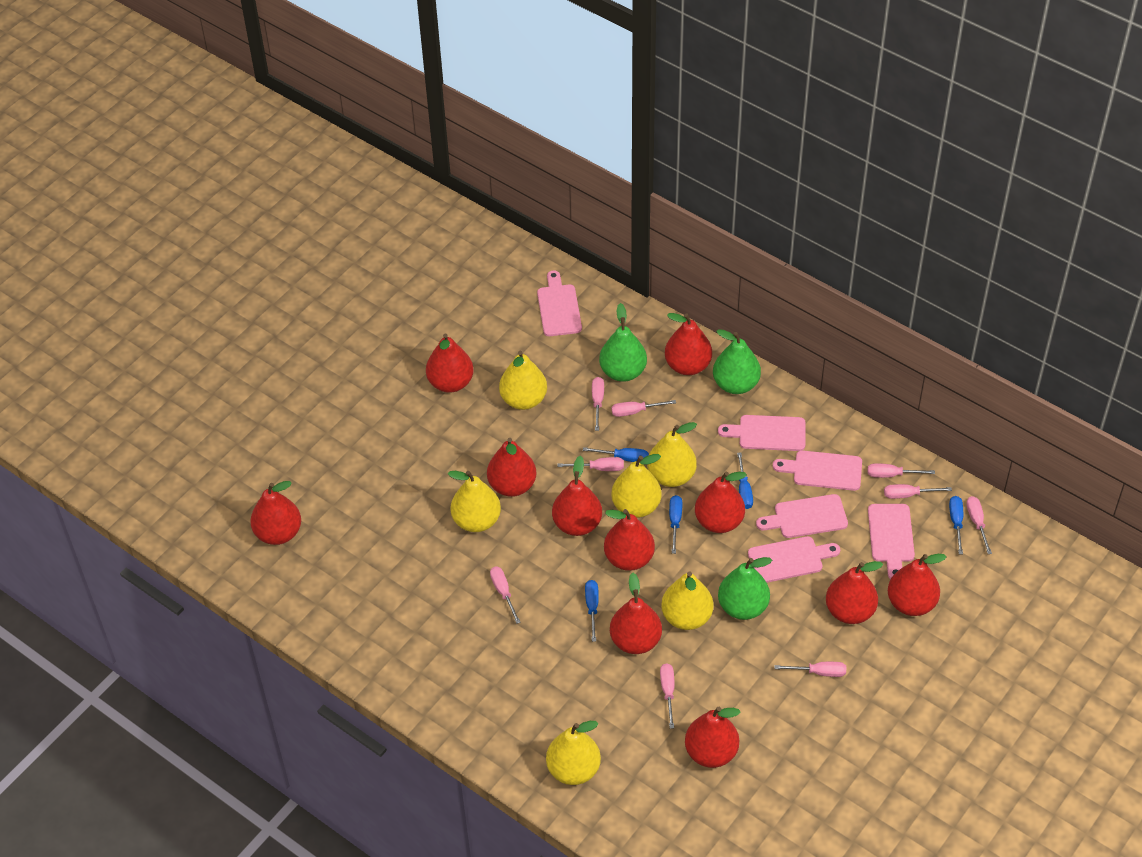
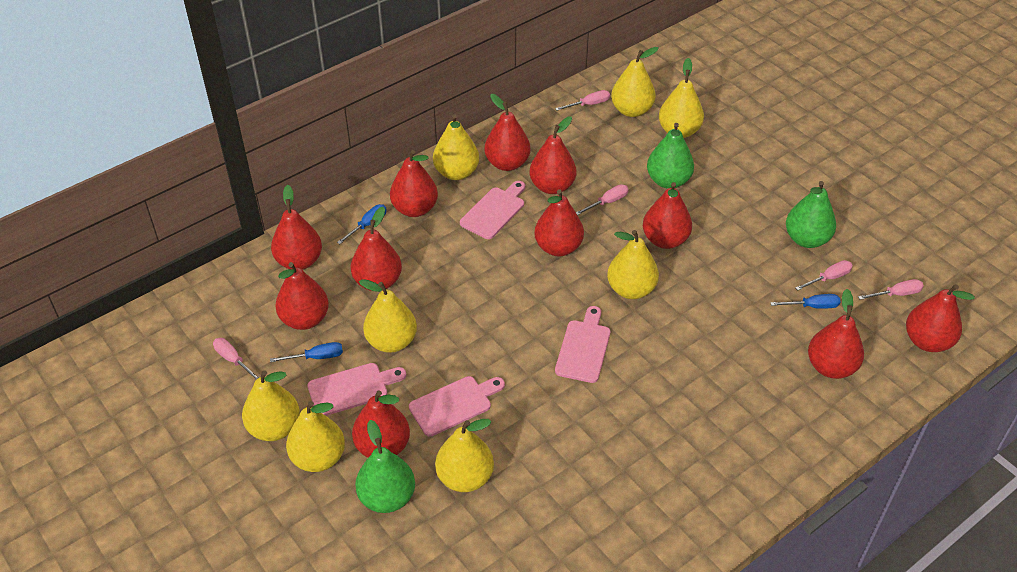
blue screwdriver: 5 -> 3
pink cutting board: 6 -> 4
pink screwdriver: 9 -> 5
yellow pear: 6 -> 8

